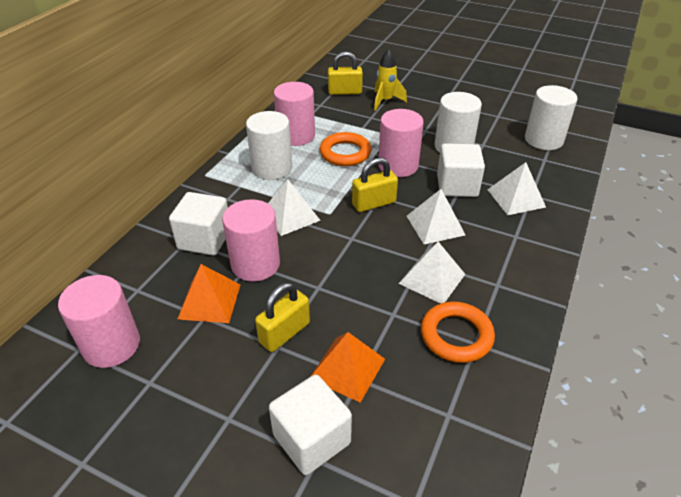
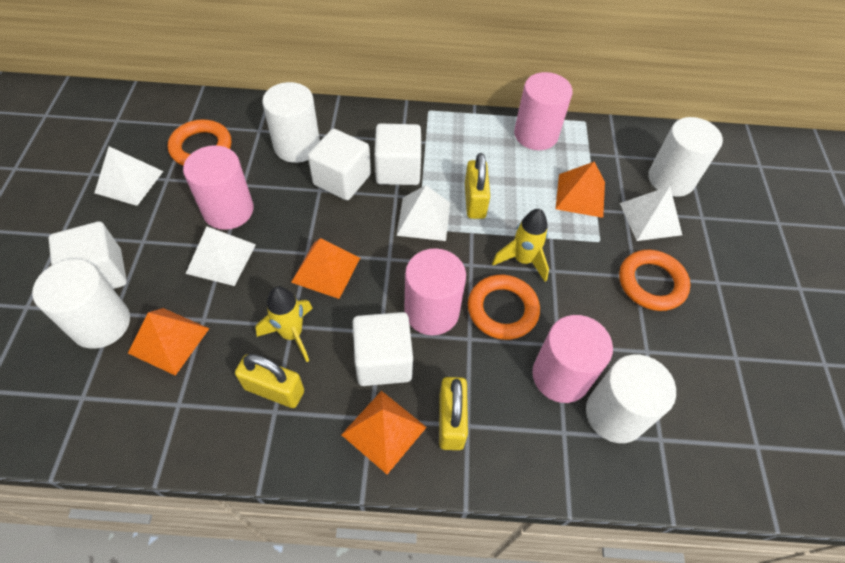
orange pyramid: 2 -> 4
orange ring: 2 -> 3
white cube: 3 -> 4
white cylinder: 3 -> 4
yellow rocket: 1 -> 2

